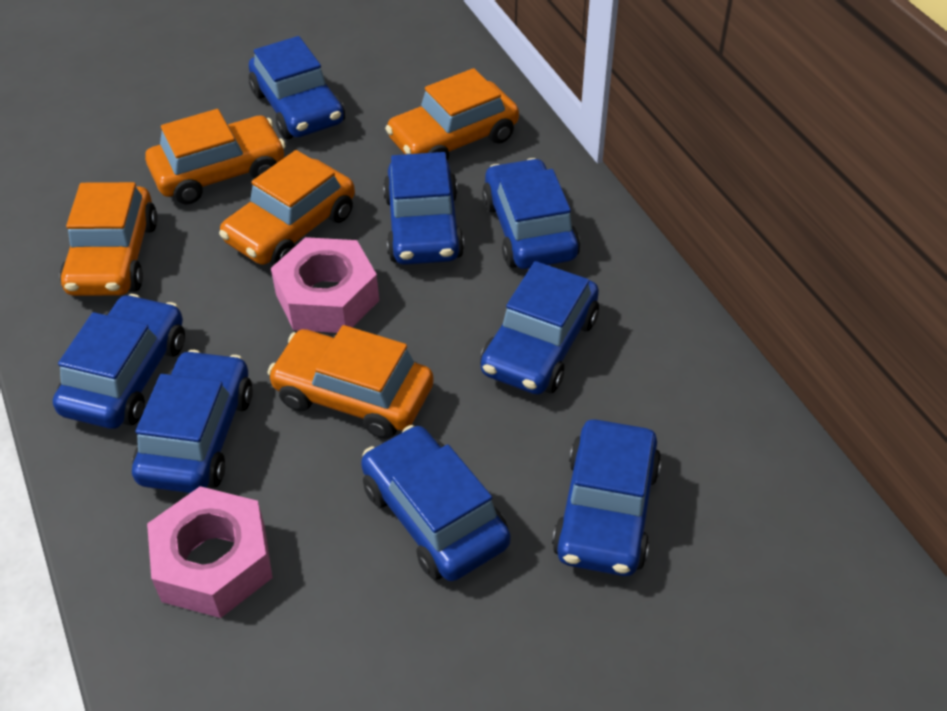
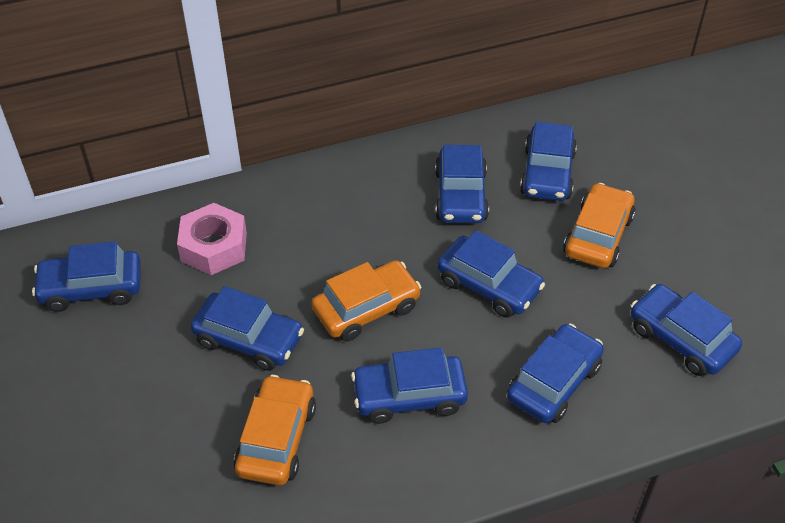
orange car: 5 -> 3
pink nut: 2 -> 1

